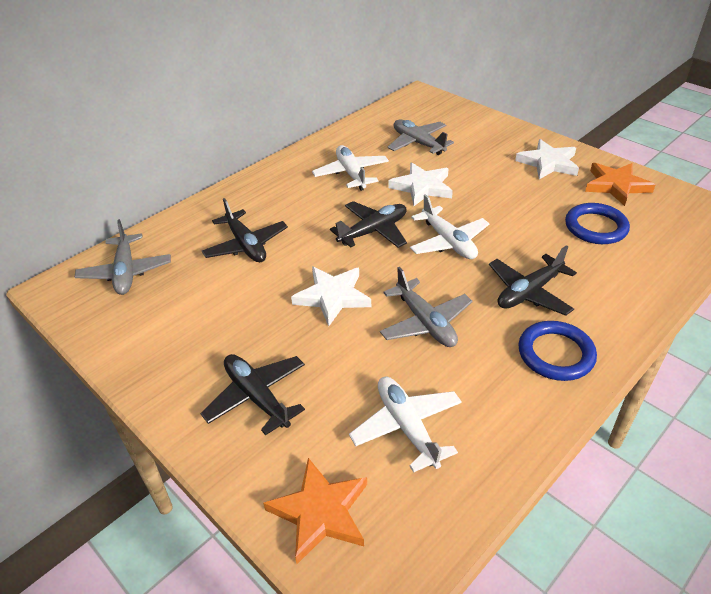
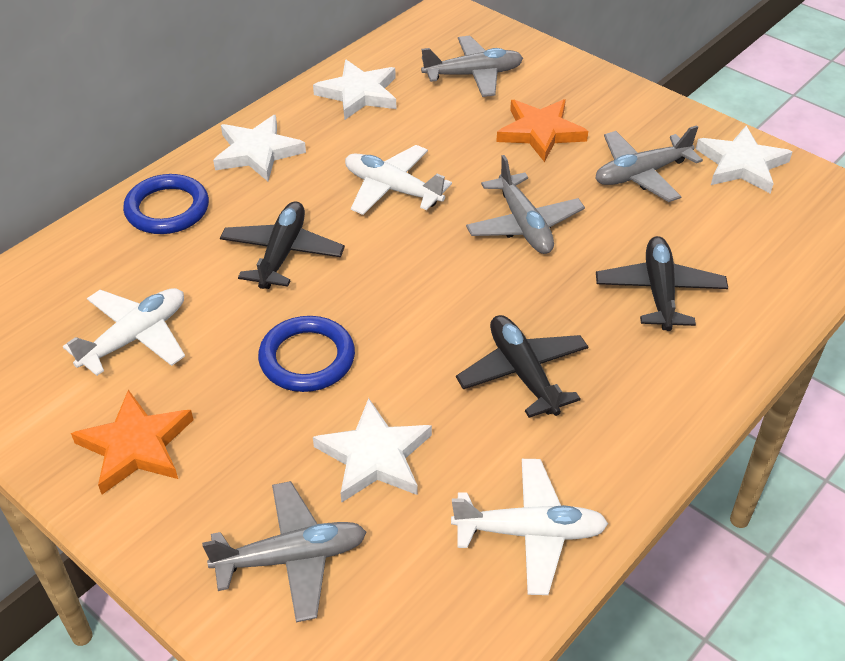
black plane: 4 -> 3
grey plane: 3 -> 4
white star: 3 -> 4

